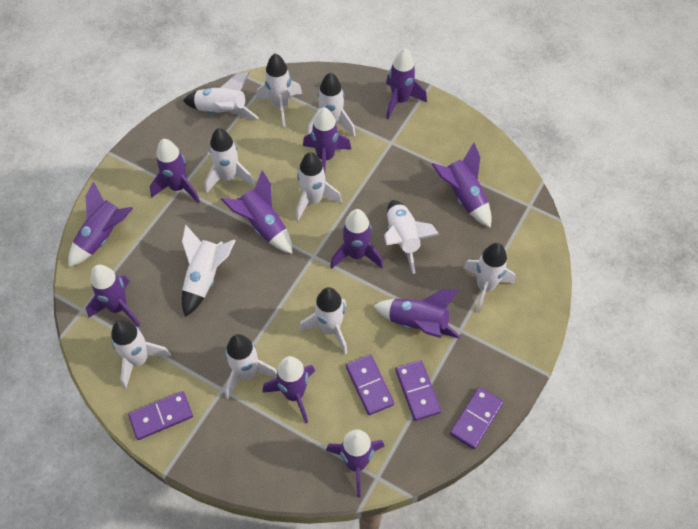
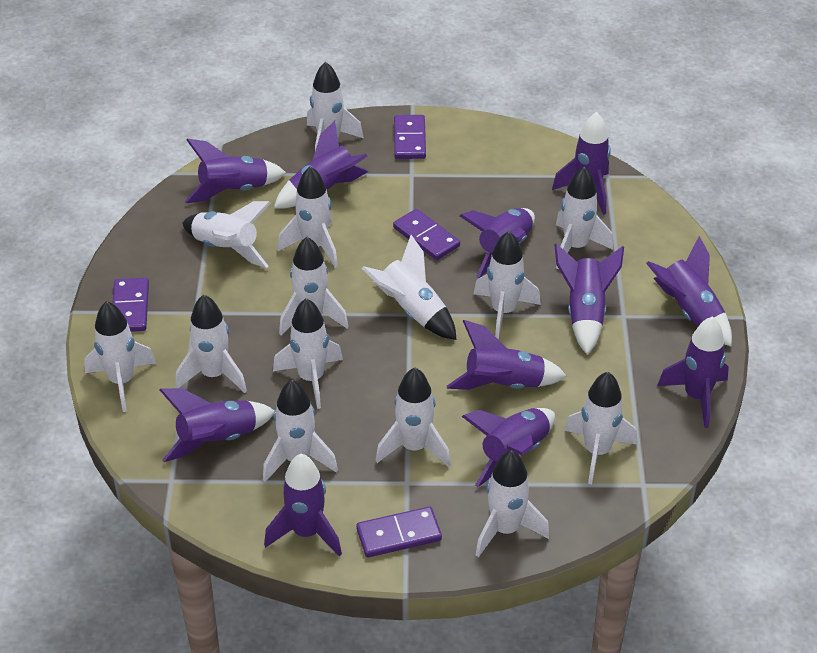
white rocket: 11 -> 14

